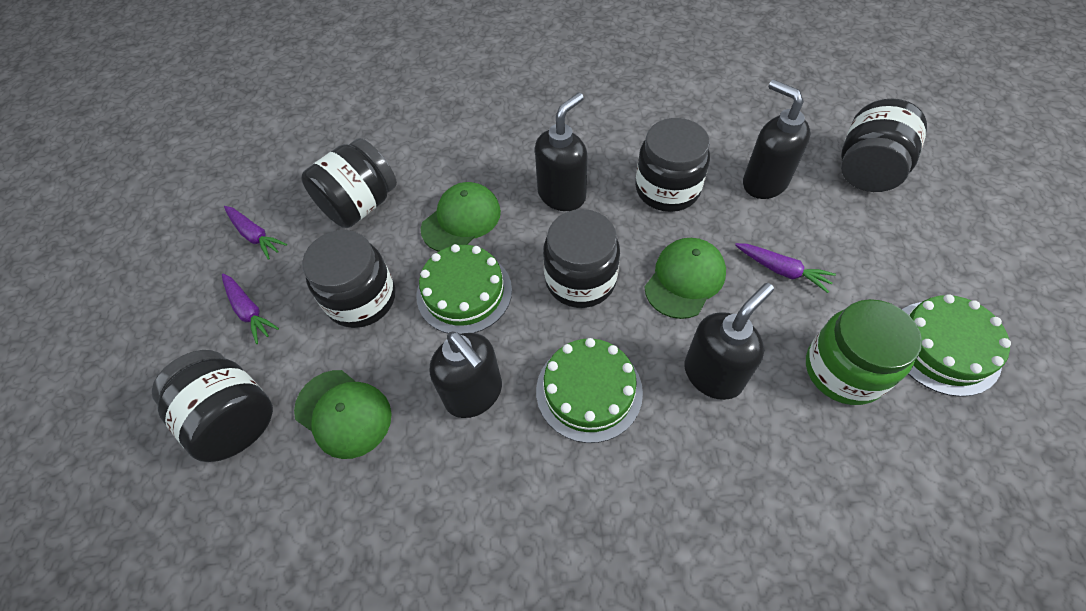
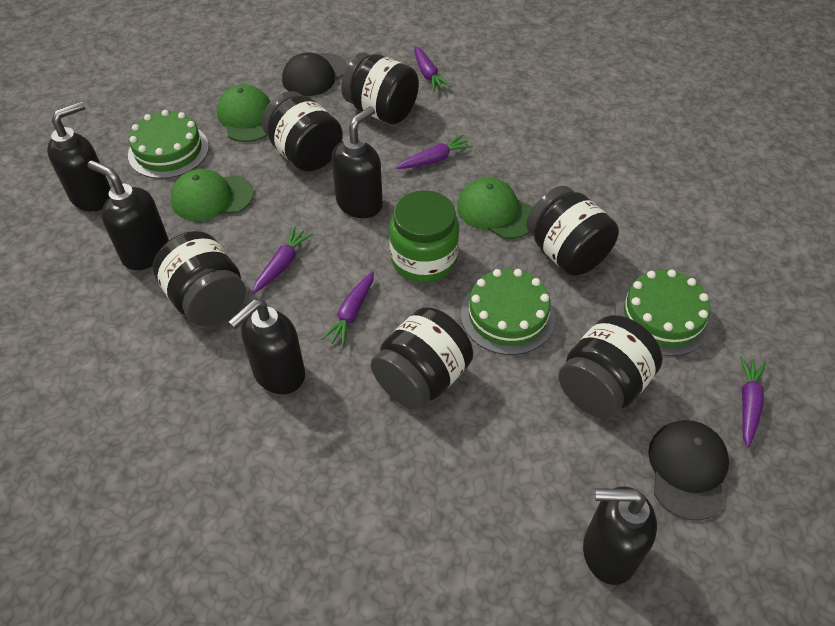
black cap: 0 -> 2
black soap dispenser: 4 -> 5
purple carrot: 3 -> 5

